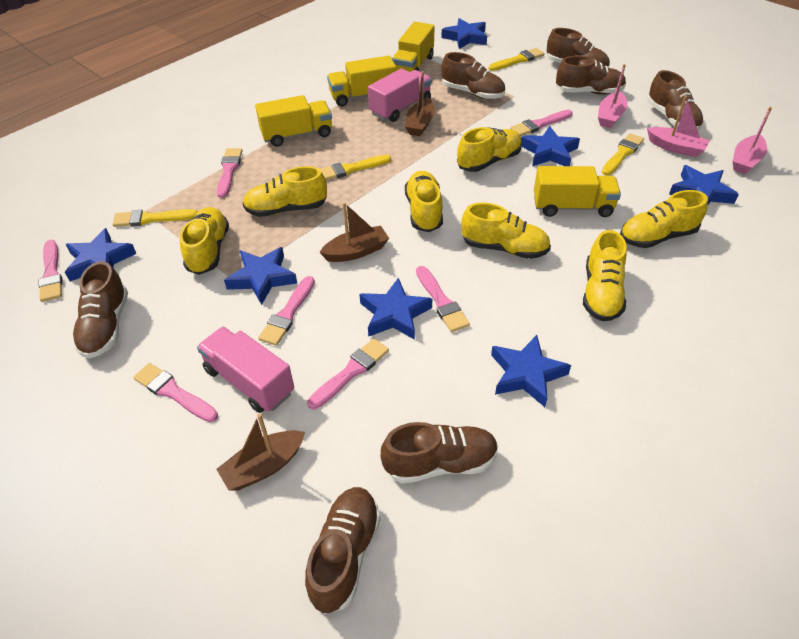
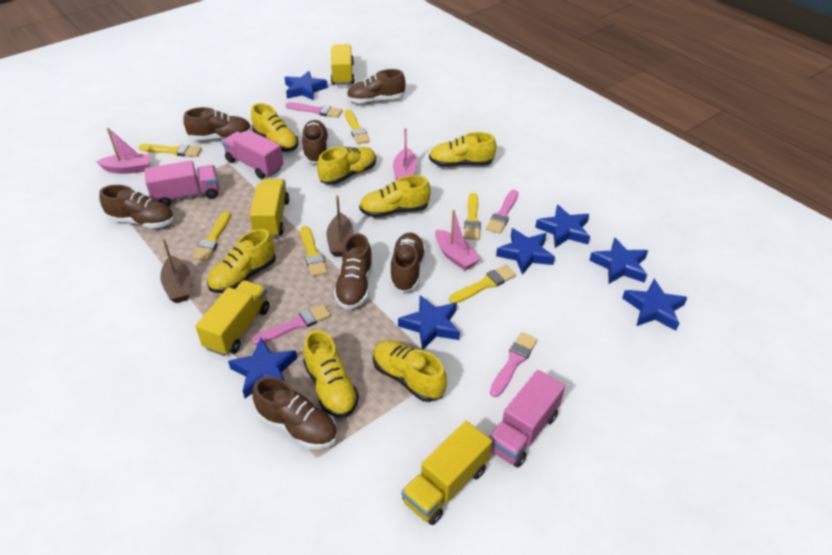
brown boat: 3 -> 2
pink brush: 7 -> 4
pink truck: 2 -> 3
yellow brush: 4 -> 6

